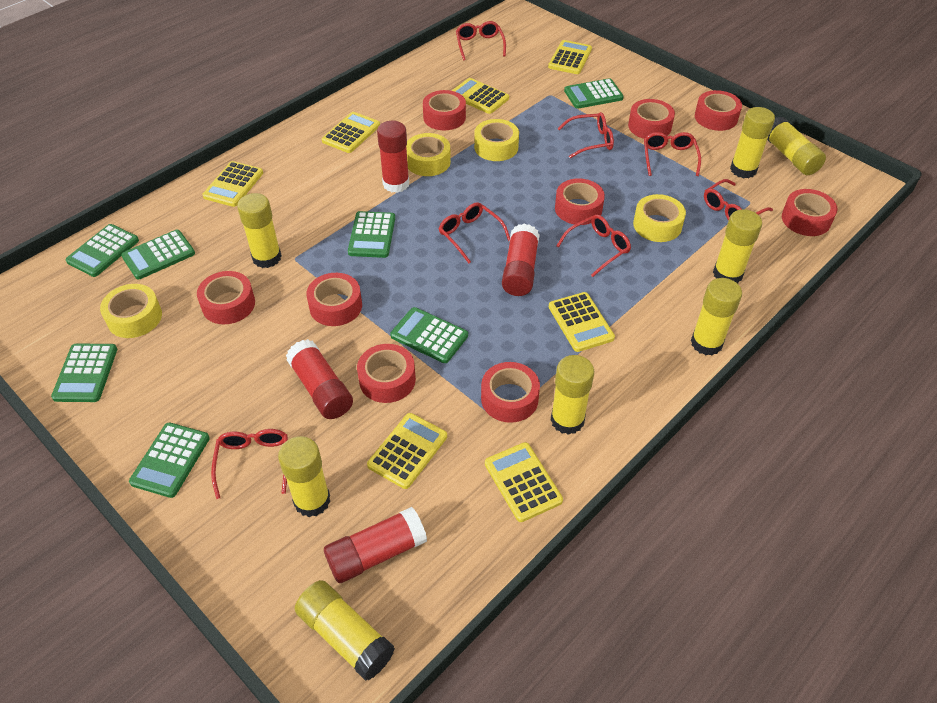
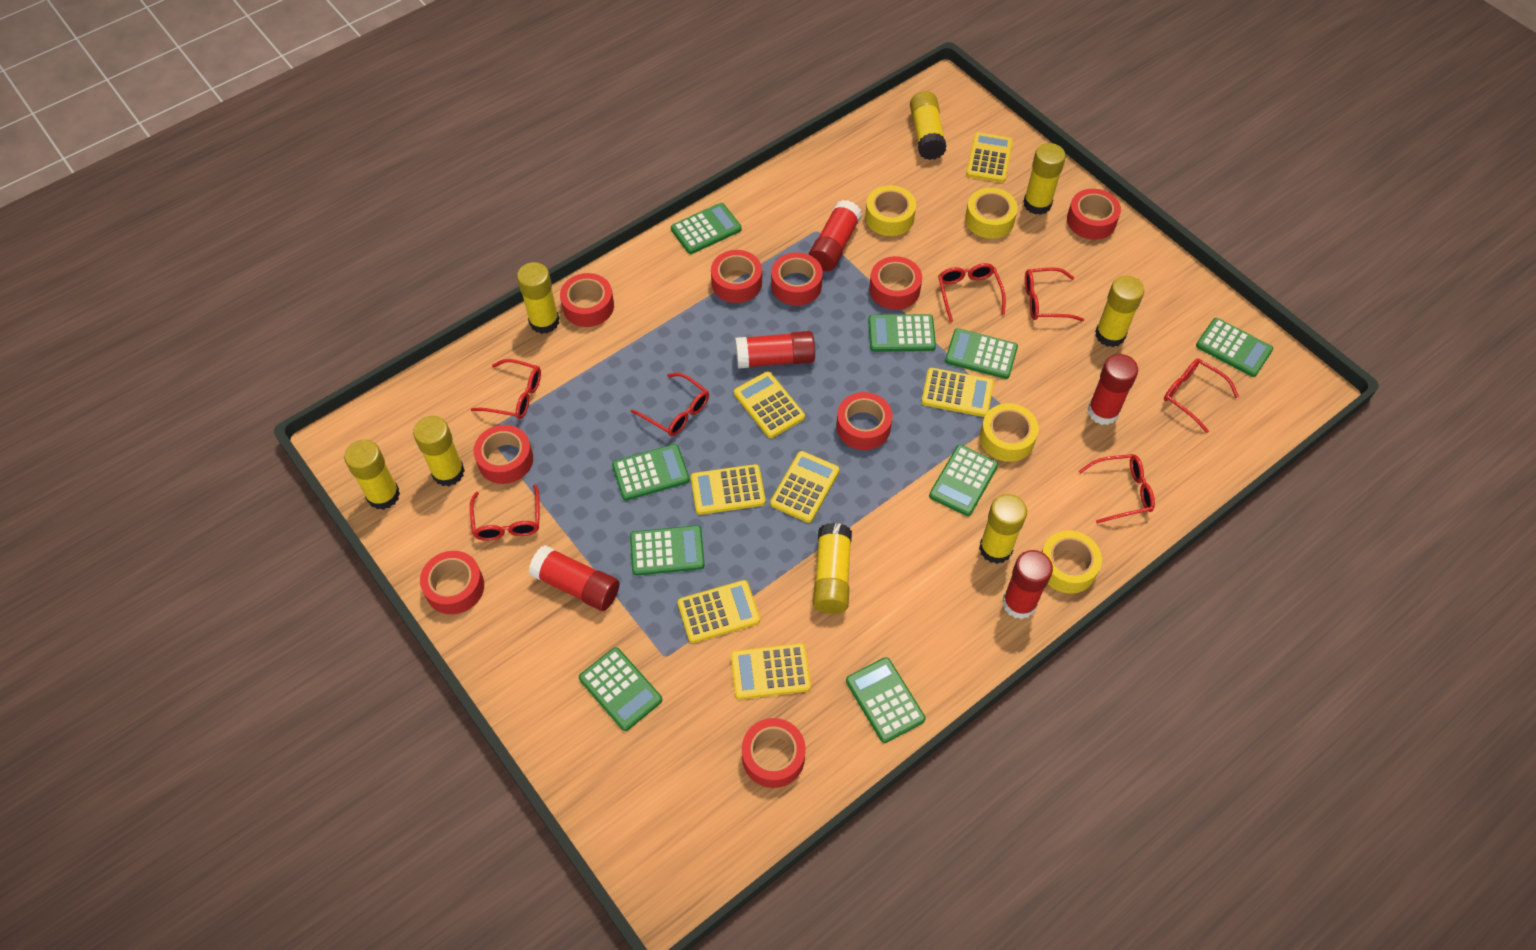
green calculator: 7 -> 9
red glue stick: 4 -> 5

